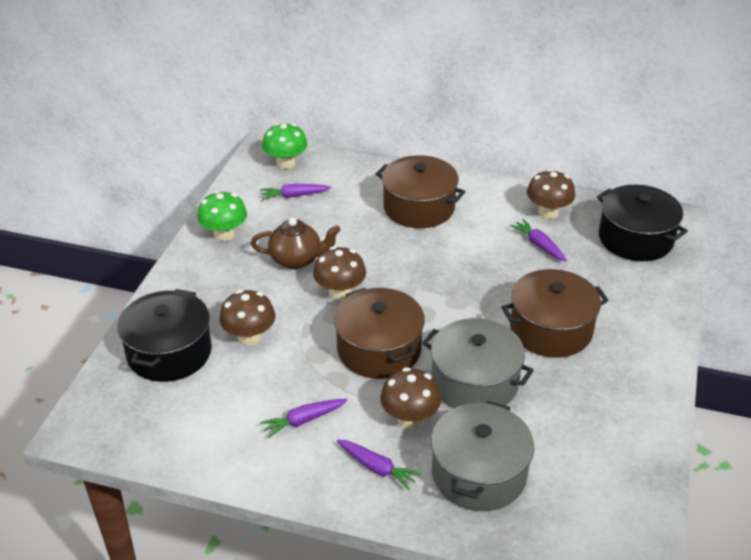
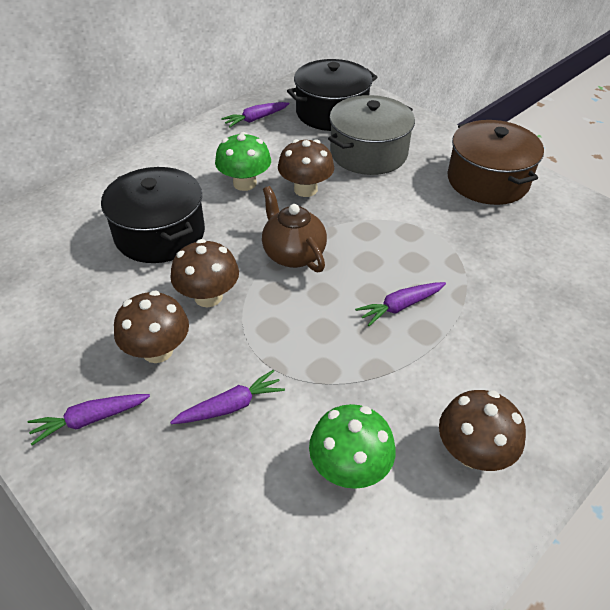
brown pot: 3 -> 1
grey pot: 2 -> 1

